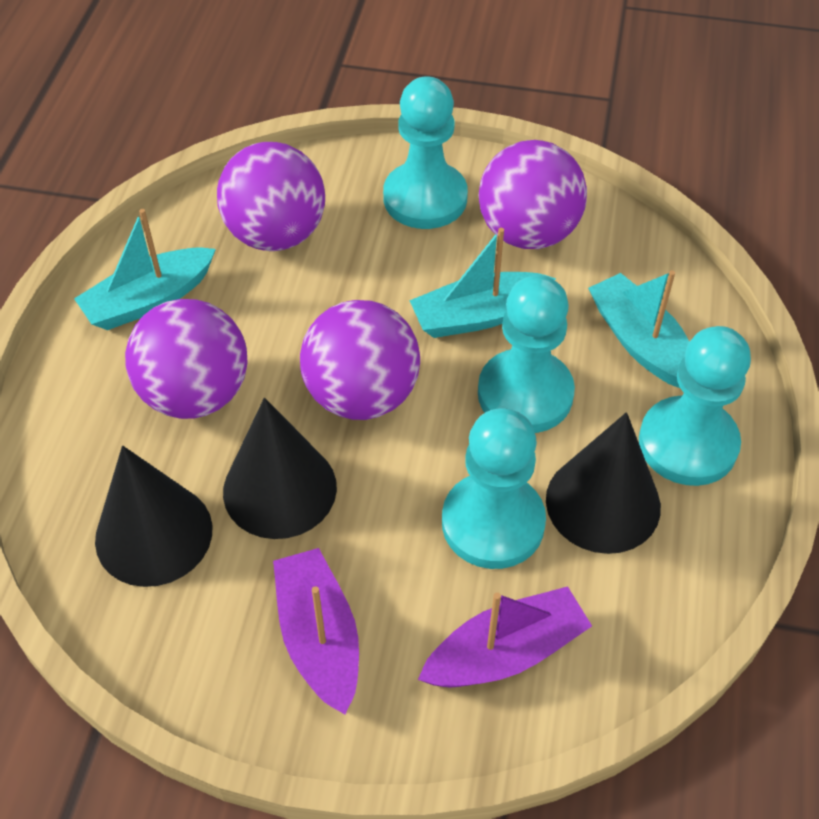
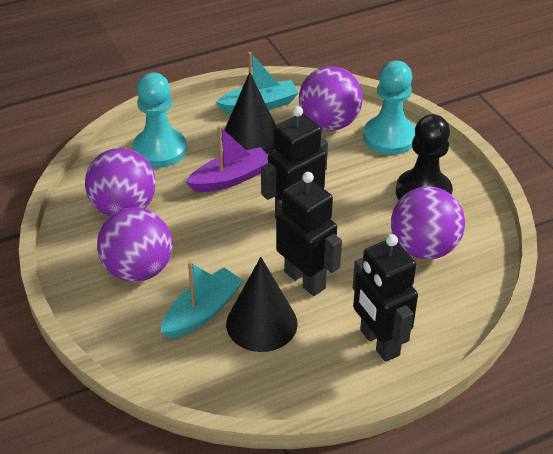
black cone: 3 -> 2
black pawn: 0 -> 1
black robot: 0 -> 3
purple boat: 2 -> 1
turquoise boat: 3 -> 2
turquoise pawn: 4 -> 2

